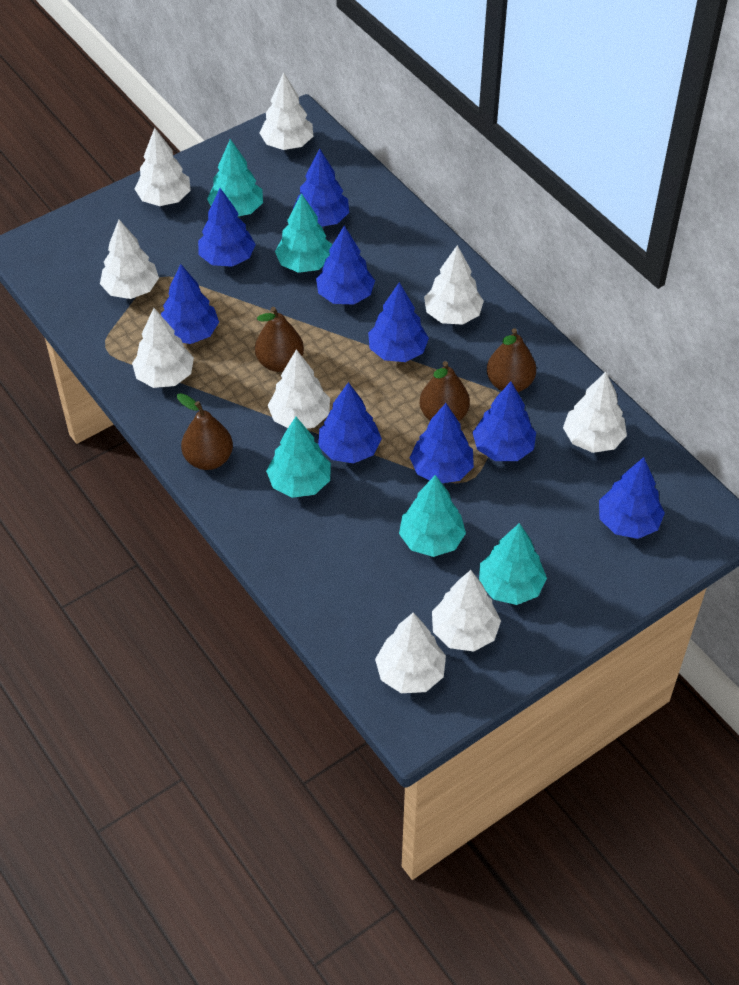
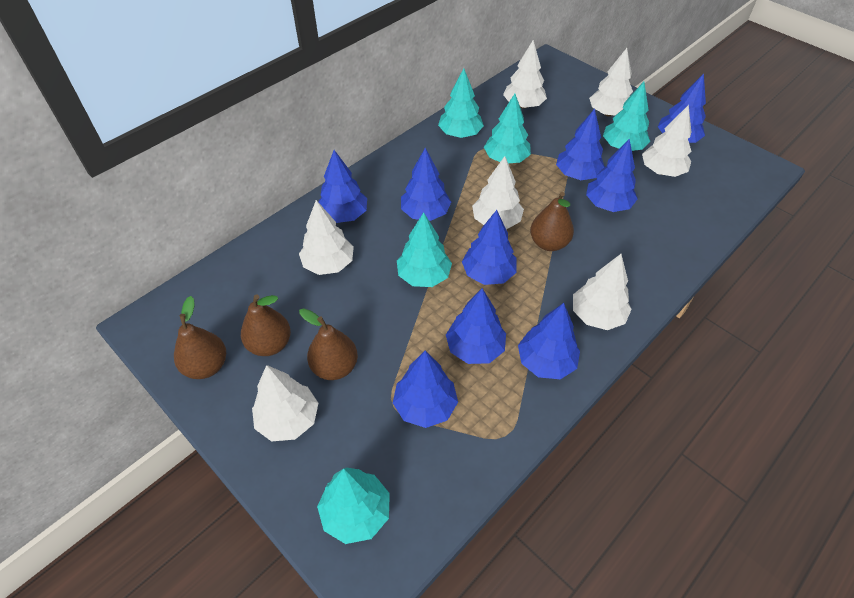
white tree: 9 -> 7

